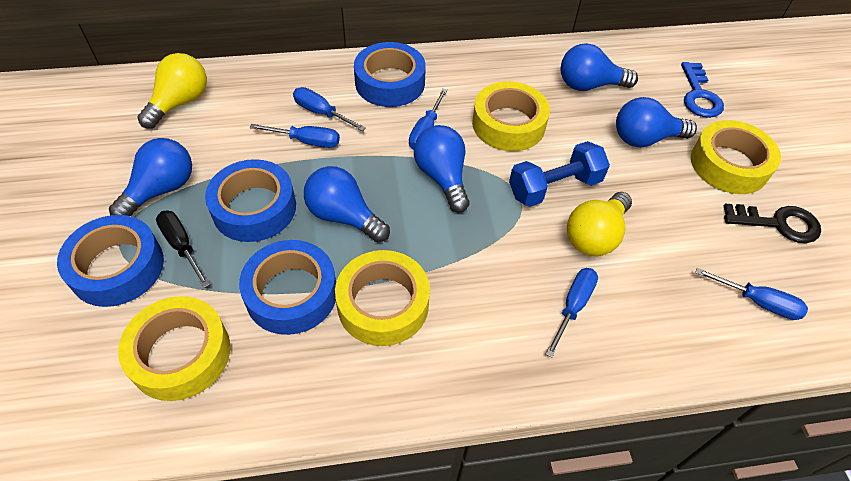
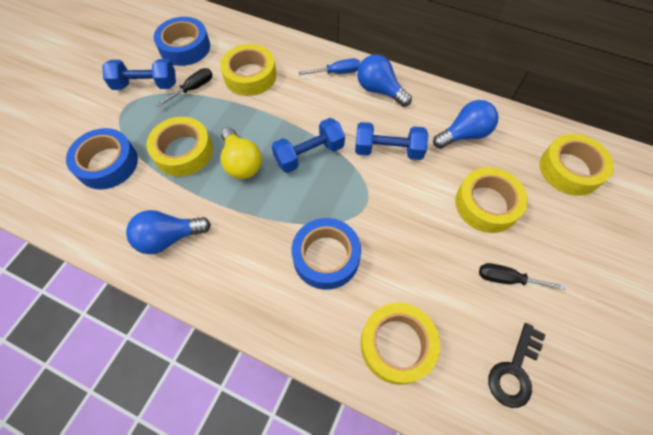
black screwdriver: 1 -> 2
blue dumbbell: 1 -> 3
blue key: 1 -> 0
blue light bulb: 5 -> 3
blue screwdriver: 5 -> 1
blue tape: 4 -> 3
yellow light bulb: 2 -> 1
yellow tape: 4 -> 5

